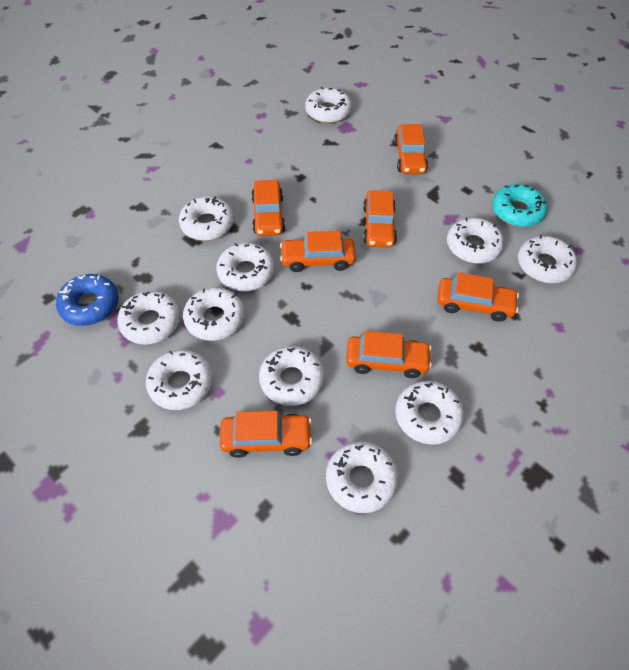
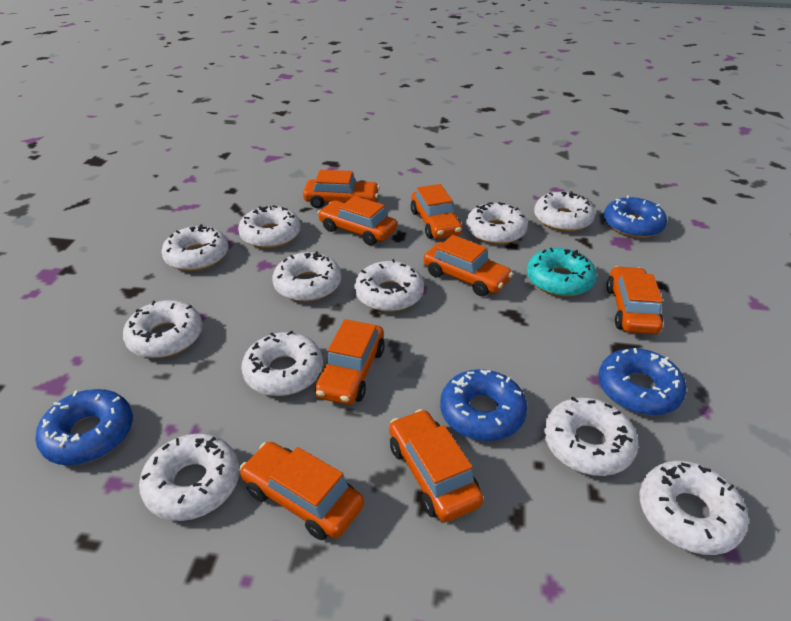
blue donut: 1 -> 4
orange car: 7 -> 8

